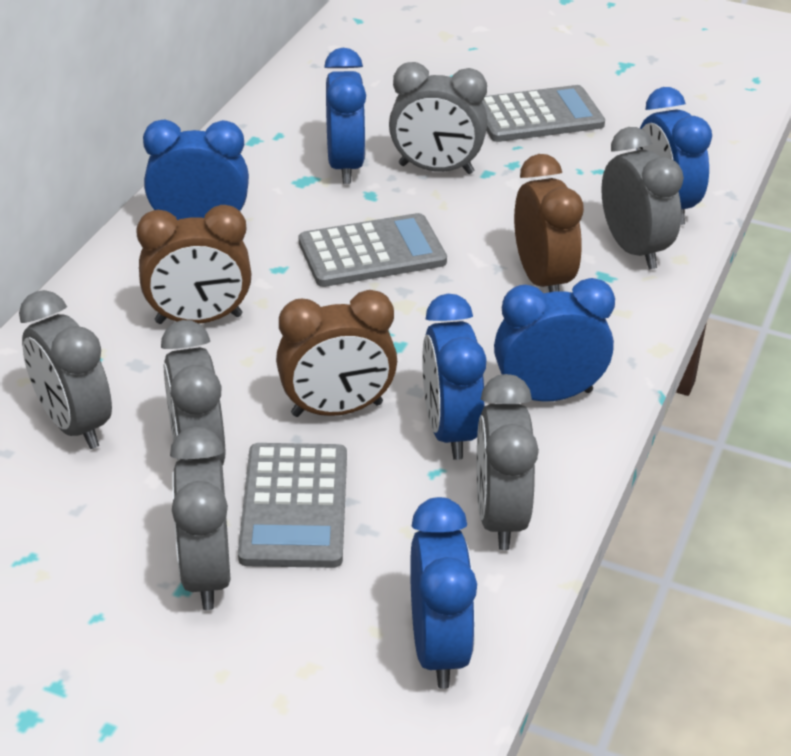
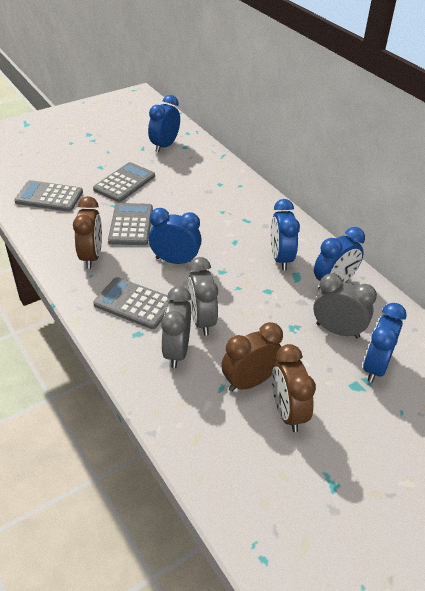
blue clock: 6 -> 5
grey calculator: 3 -> 4
grey clock: 6 -> 3

